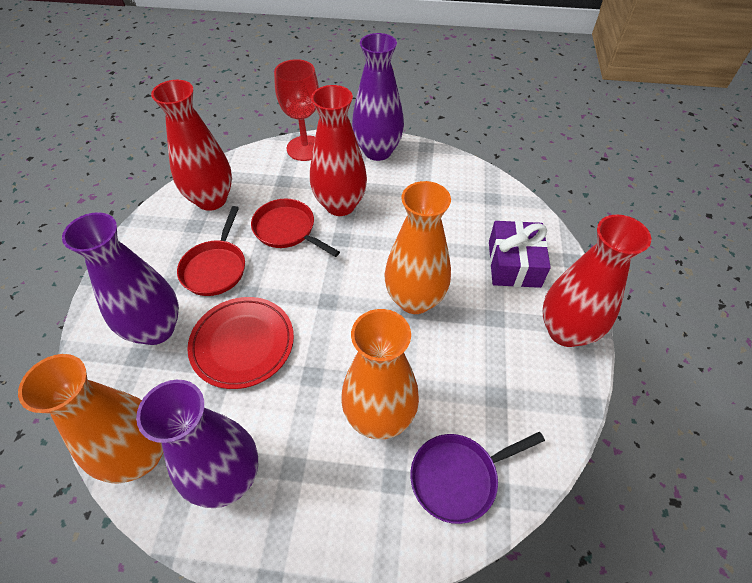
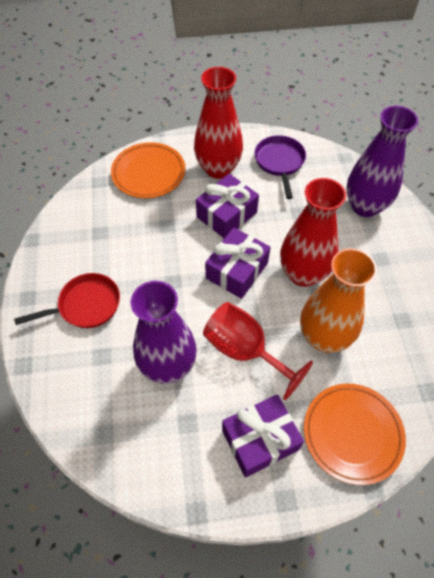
orange plate: 0 -> 2
orange vase: 3 -> 1
purple gift: 1 -> 3
purple vase: 3 -> 2
red pan: 2 -> 1
red plate: 1 -> 0
red vase: 3 -> 2

